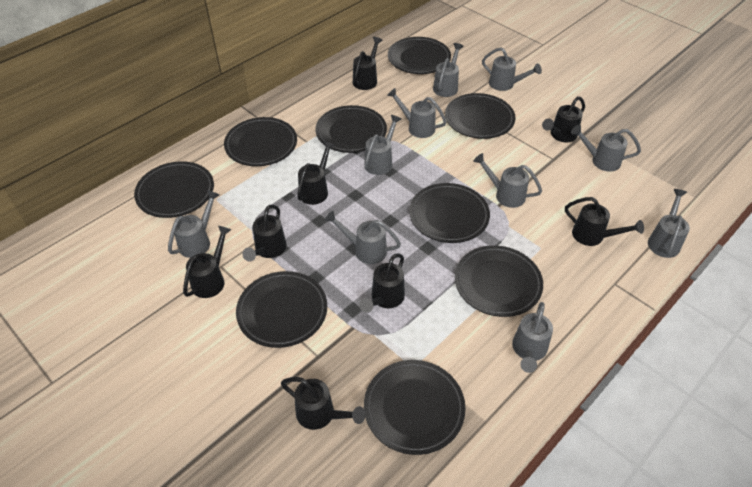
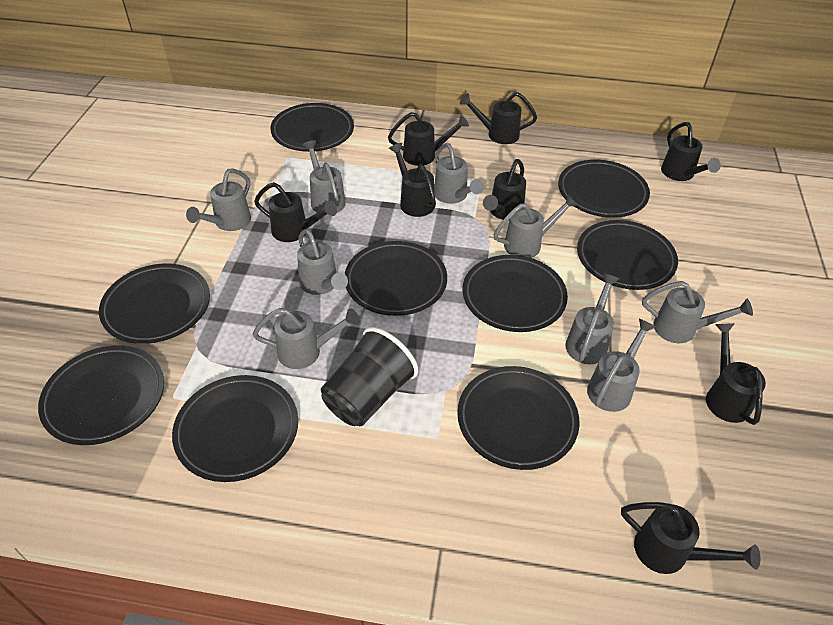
black cup: 0 -> 1
grey watering can: 10 -> 9

